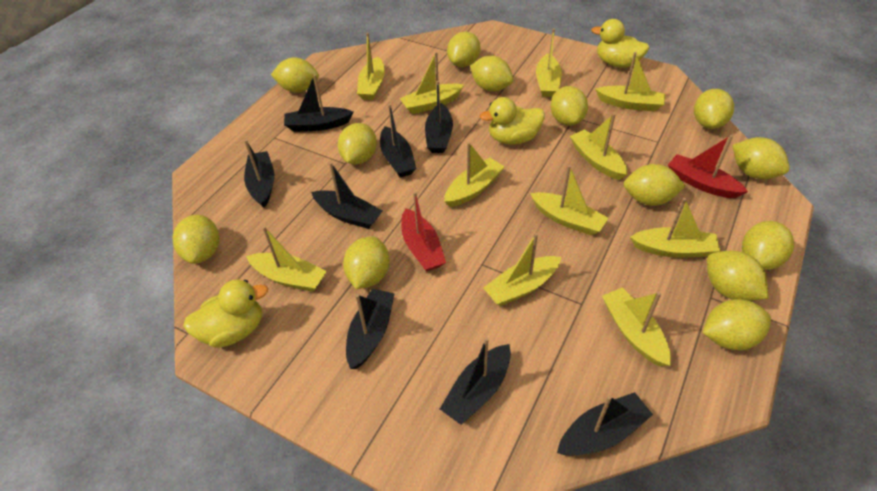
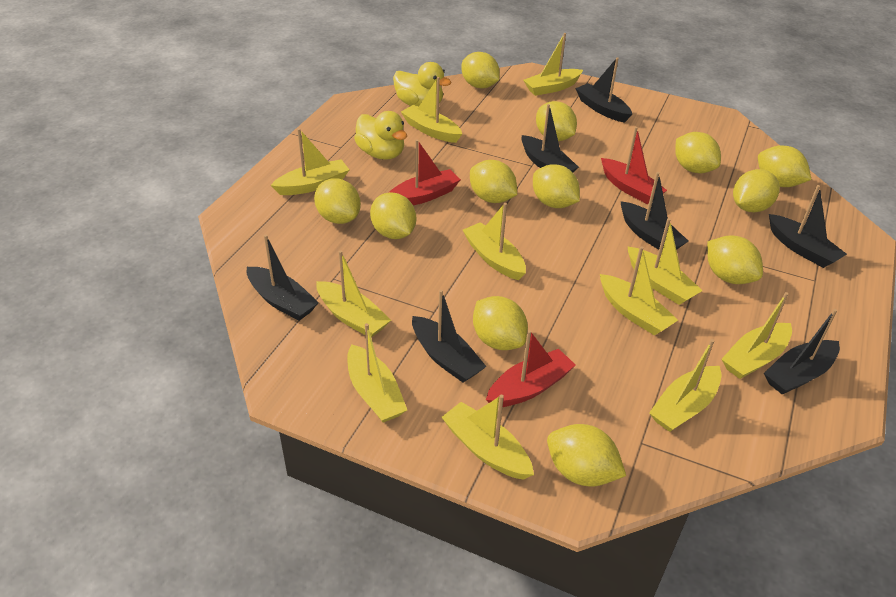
black boat: 8 -> 7
red boat: 2 -> 3
yellow duck: 3 -> 2
yellow lemon: 13 -> 12

